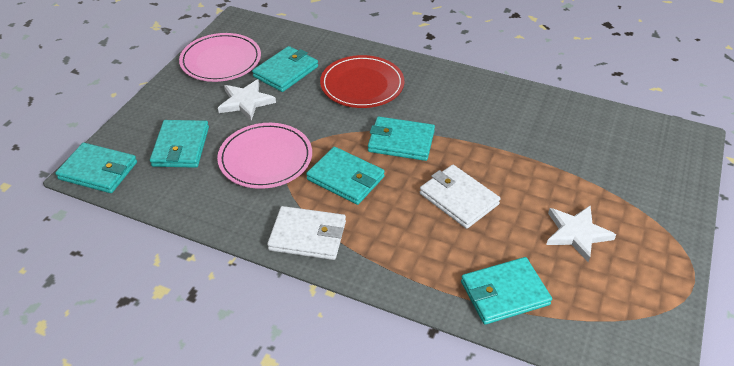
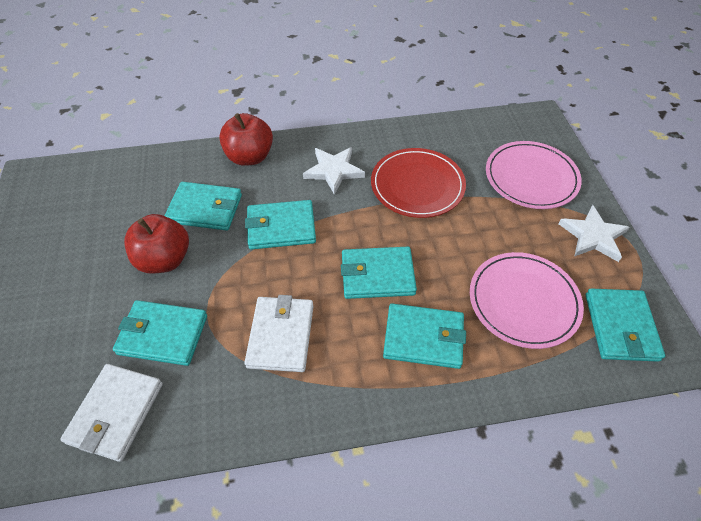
red apple: 0 -> 2

